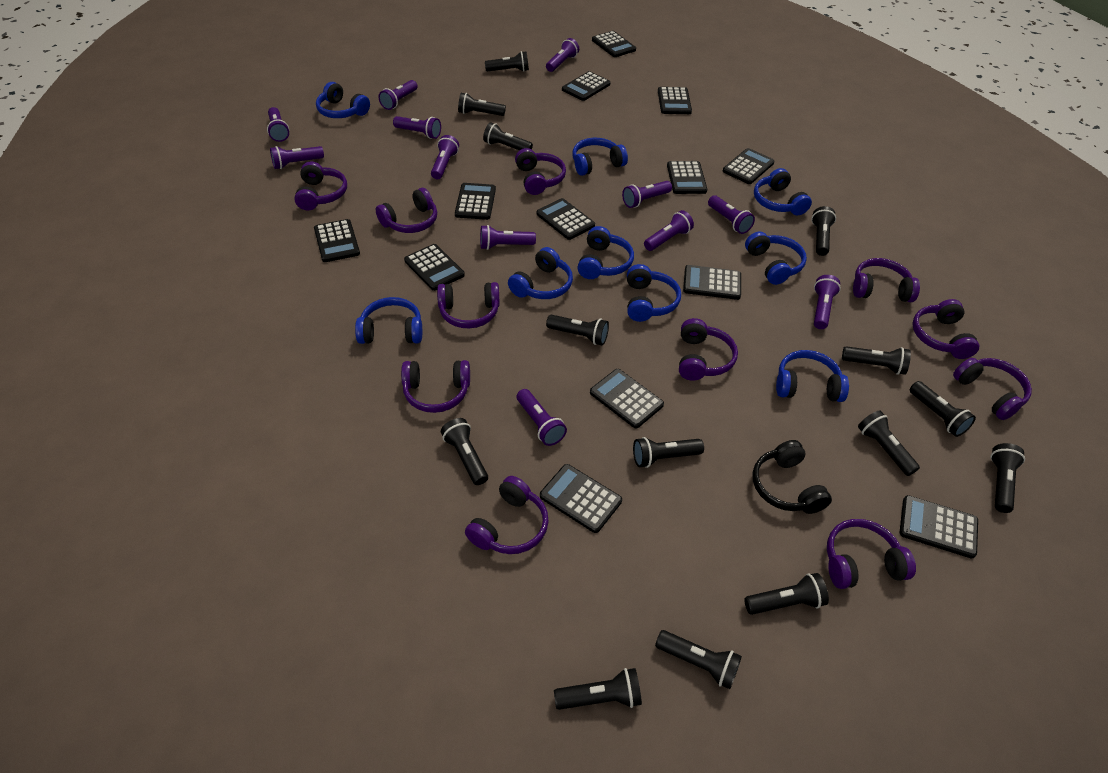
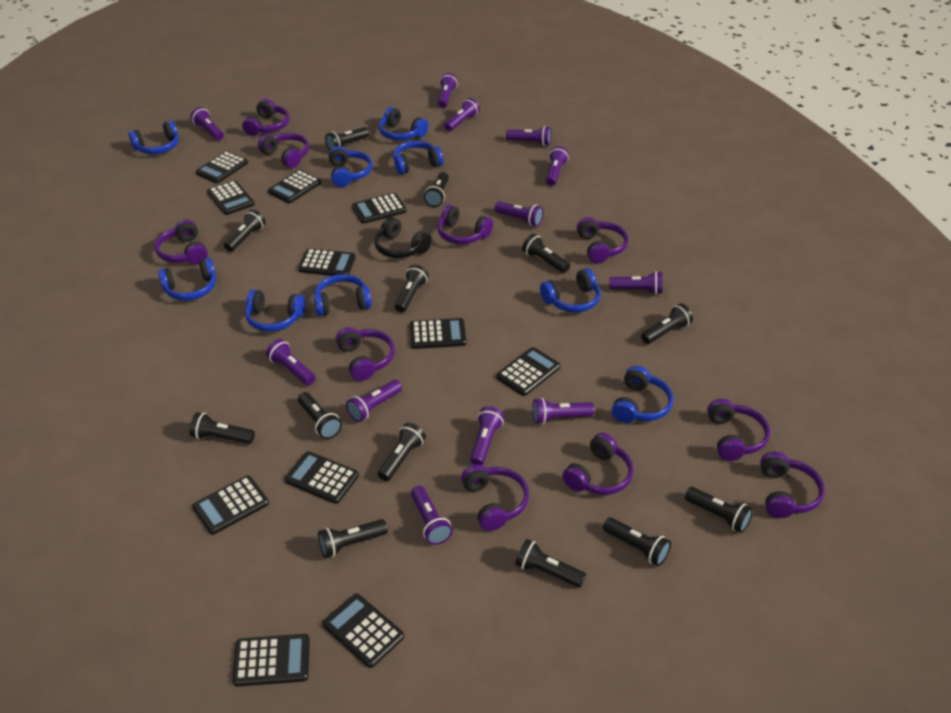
black calculator: 13 -> 11
black flashlight: 14 -> 13
purple headphones: 11 -> 10

